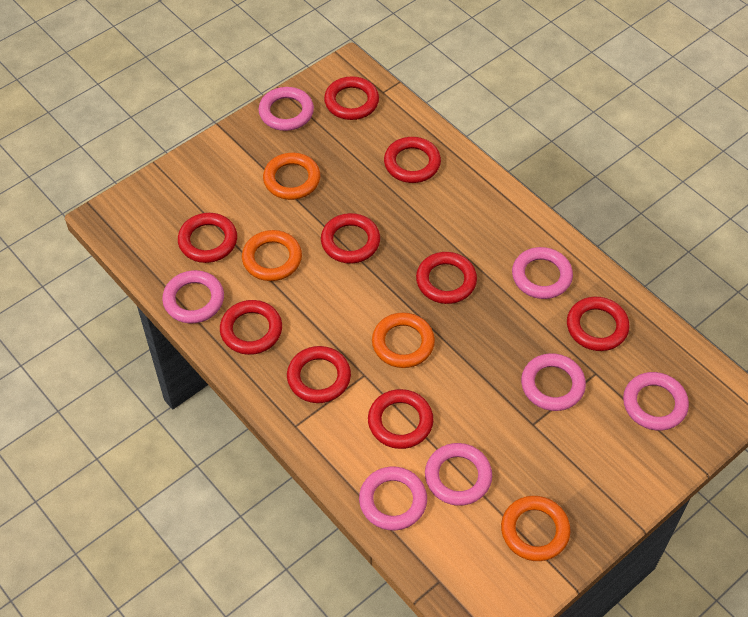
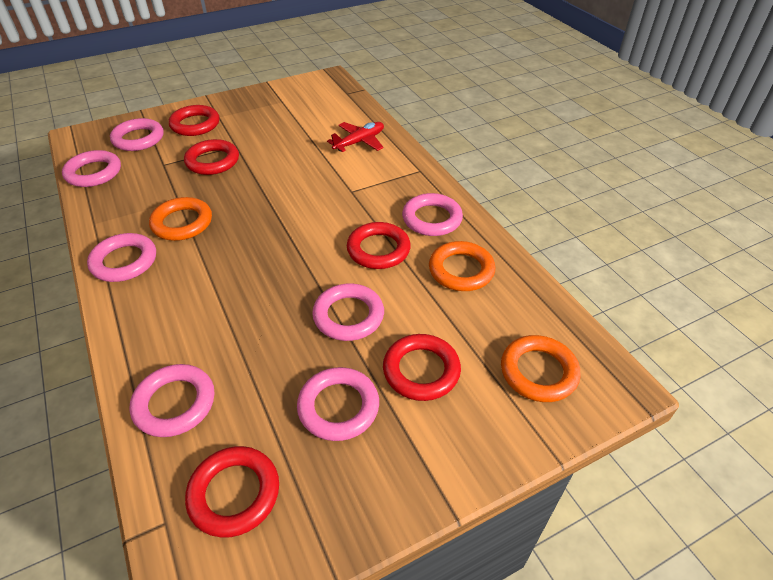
orange ring: 4 -> 3
red plane: 0 -> 1
red ring: 9 -> 5

